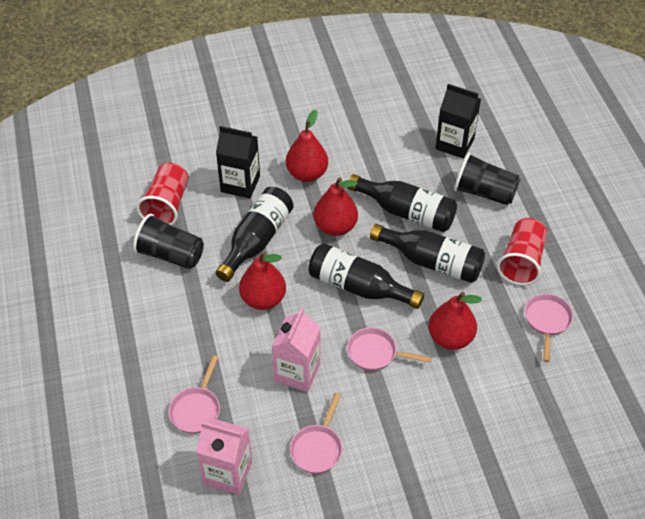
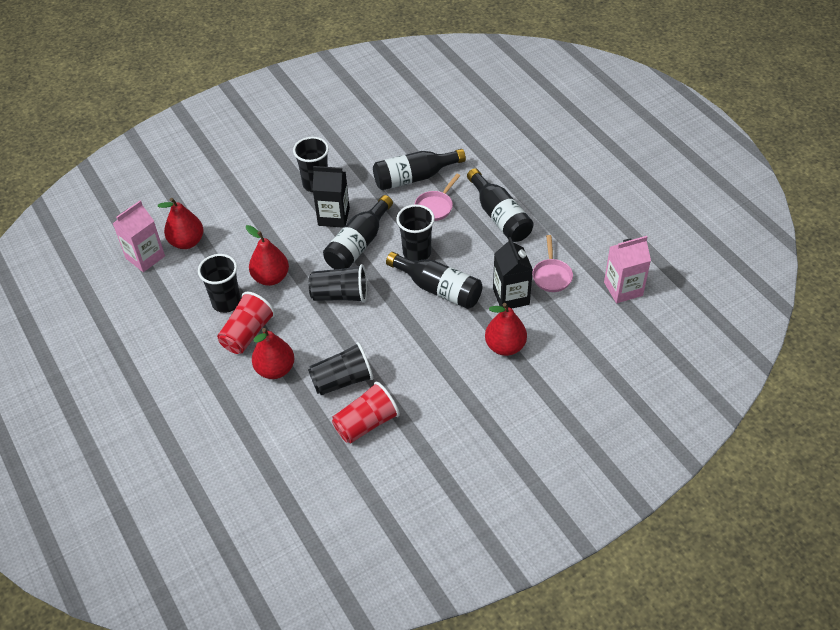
black cup: 2 -> 5
pink pan: 4 -> 2

